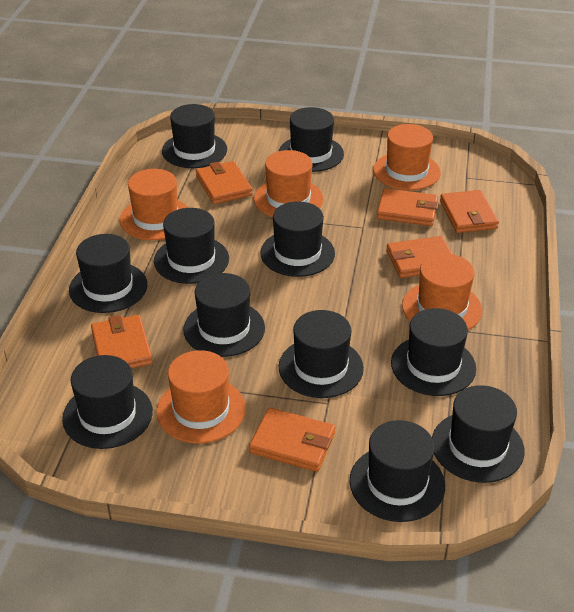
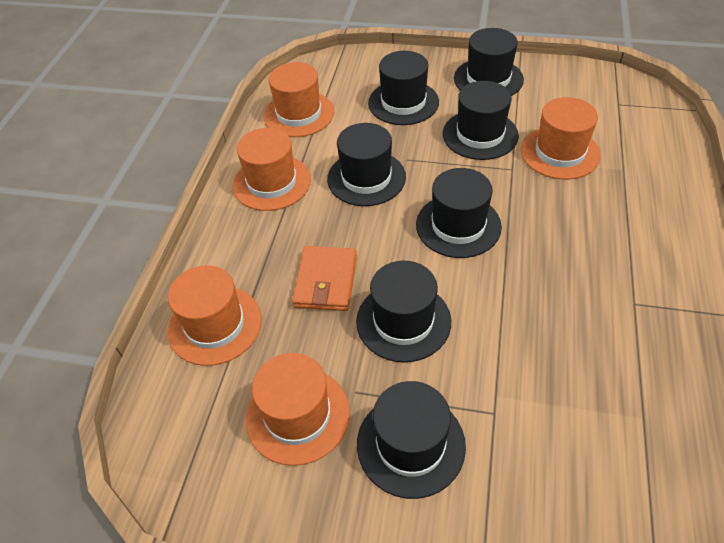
black hat: 11 -> 7
orange wallet: 6 -> 1

